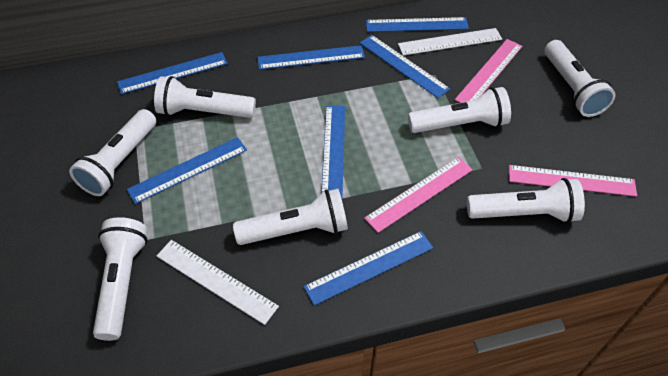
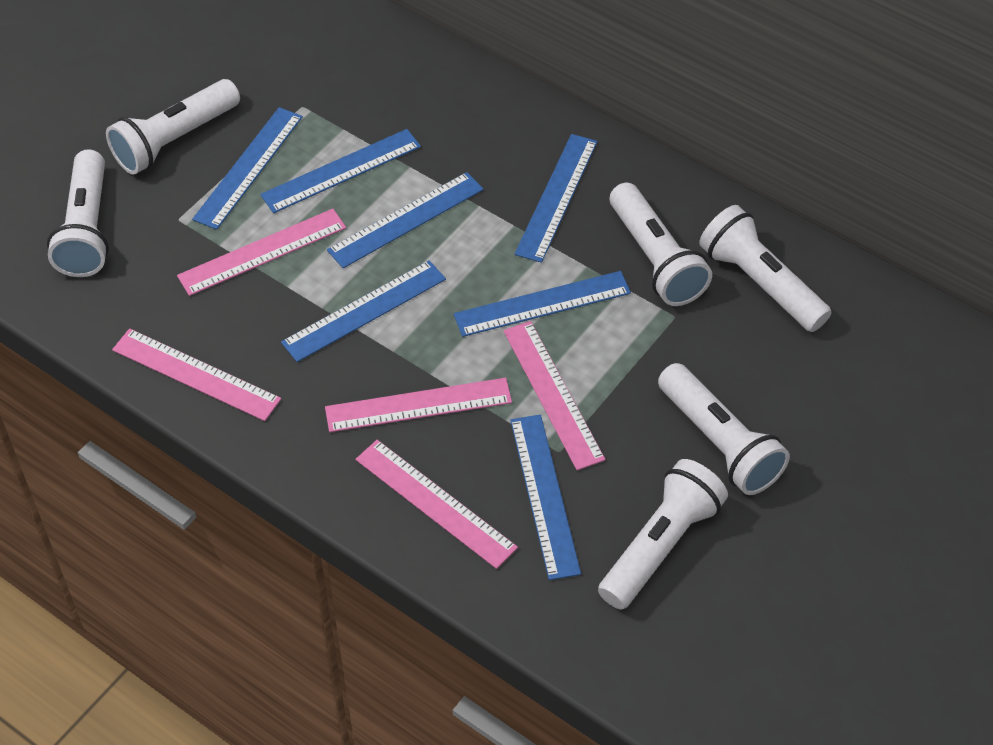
pink ruler: 3 -> 5
white flashlight: 7 -> 6
white ruler: 2 -> 0

